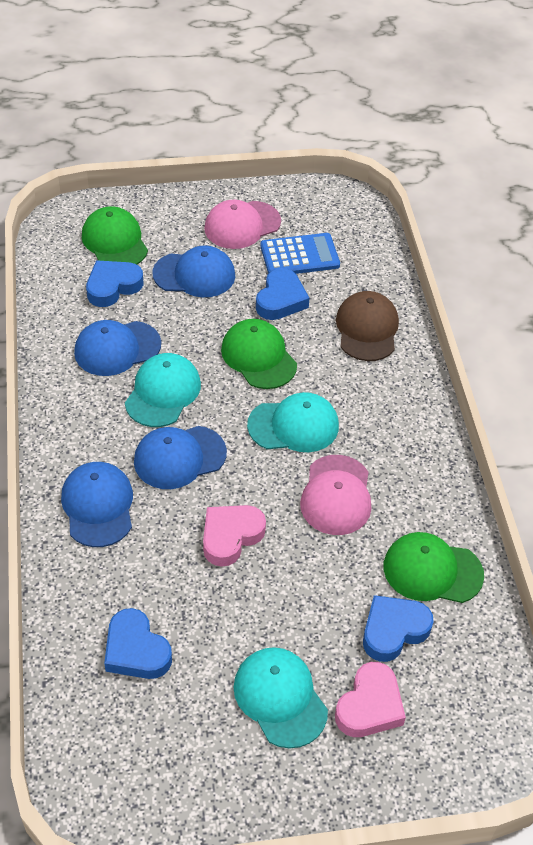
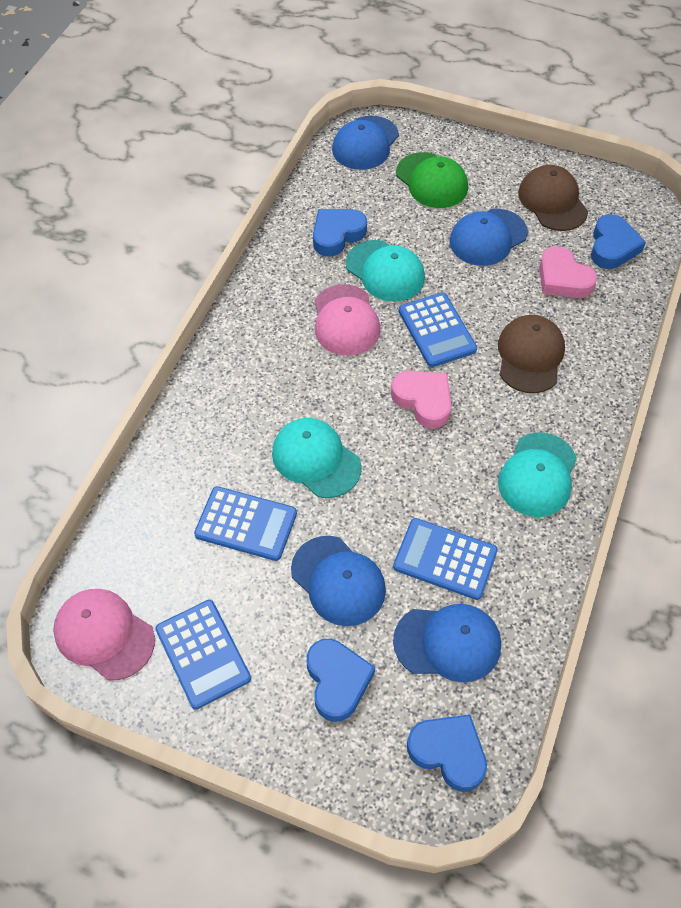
blue calculator: 1 -> 4
brown cap: 1 -> 2
green cap: 3 -> 1

